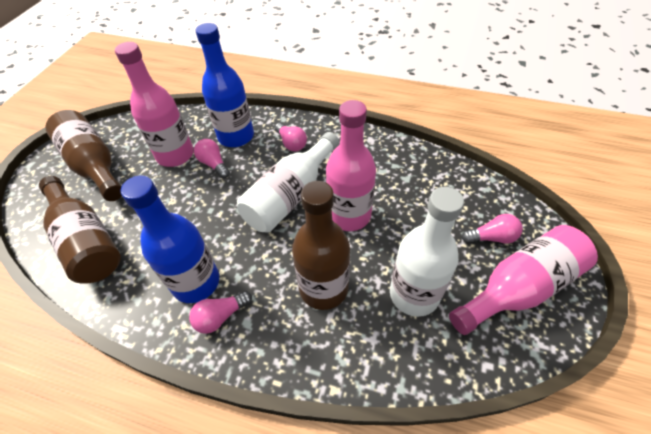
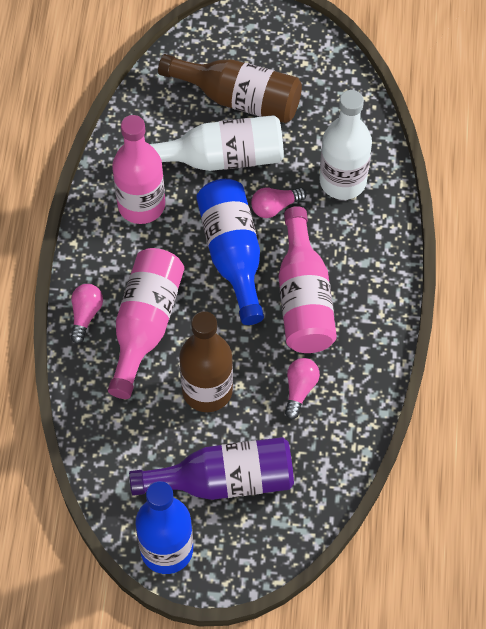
brown bottle: 3 -> 2
pink light bulb: 4 -> 3
purple bottle: 0 -> 1

